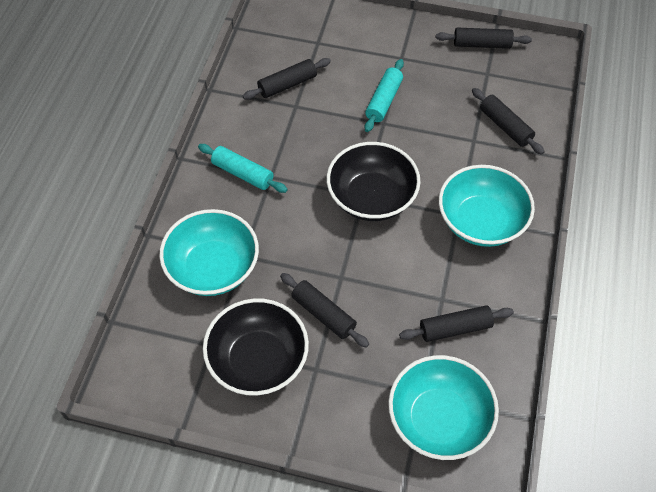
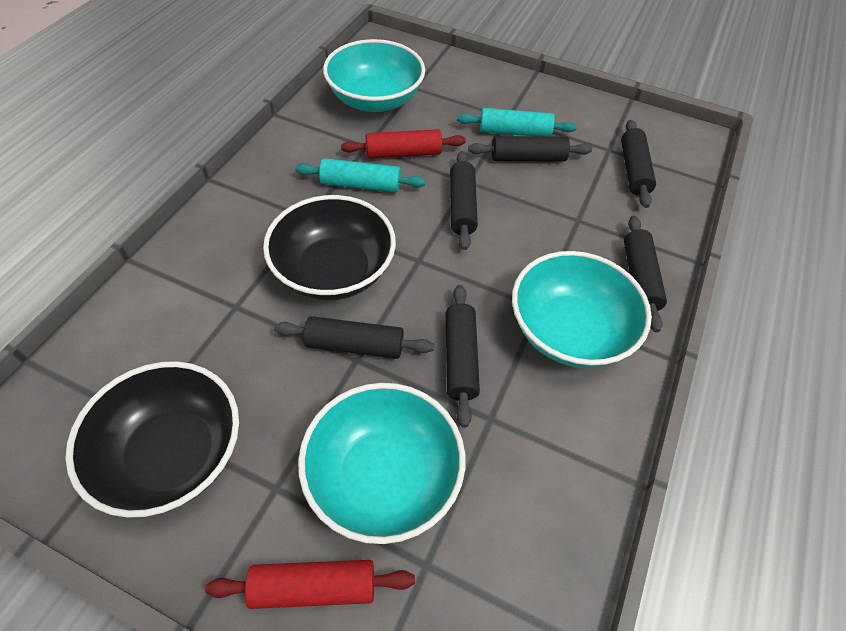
black rolling pin: 5 -> 6
red rolling pin: 0 -> 2

